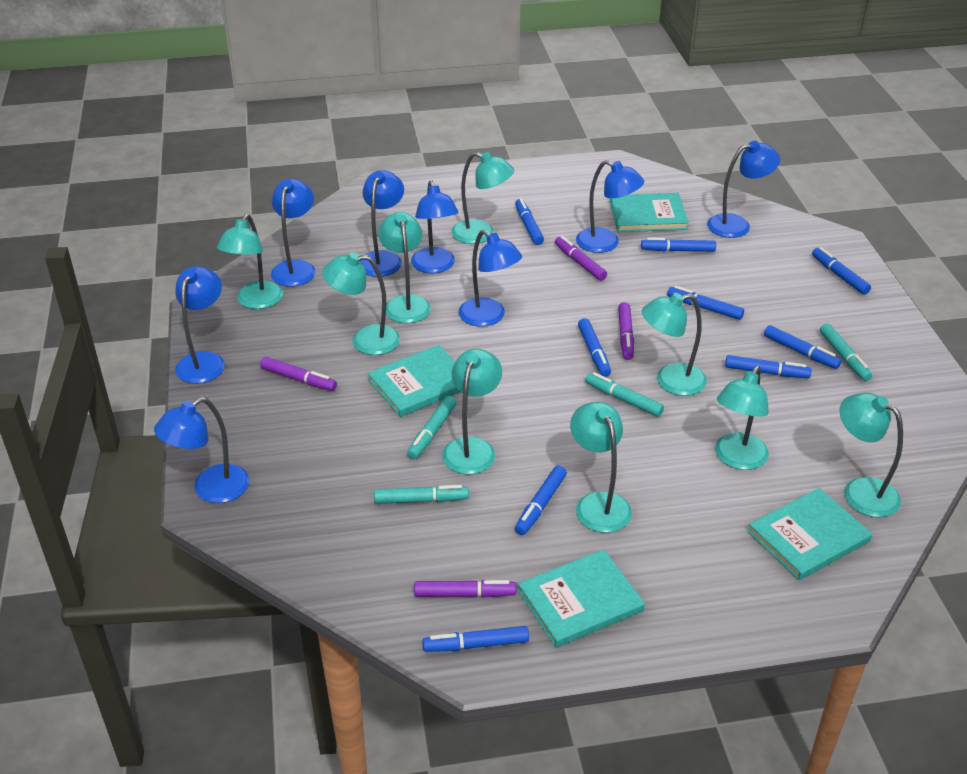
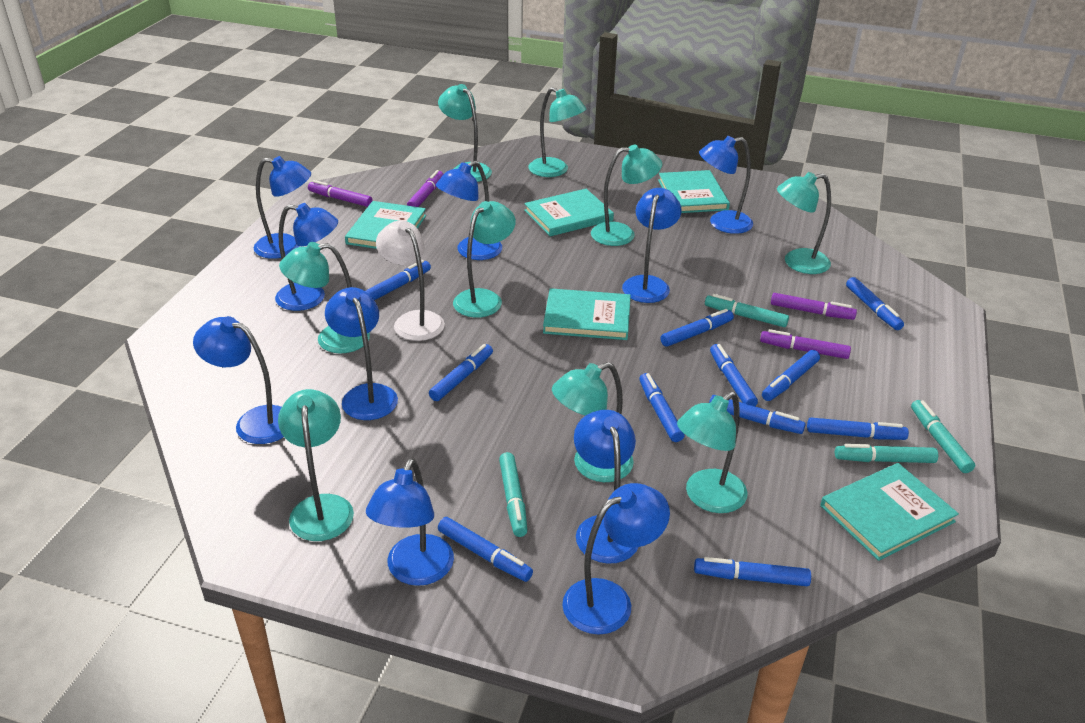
blue lamp: 8 -> 10
blue marker: 9 -> 11
turquoise book: 4 -> 5
white lamp: 0 -> 1

